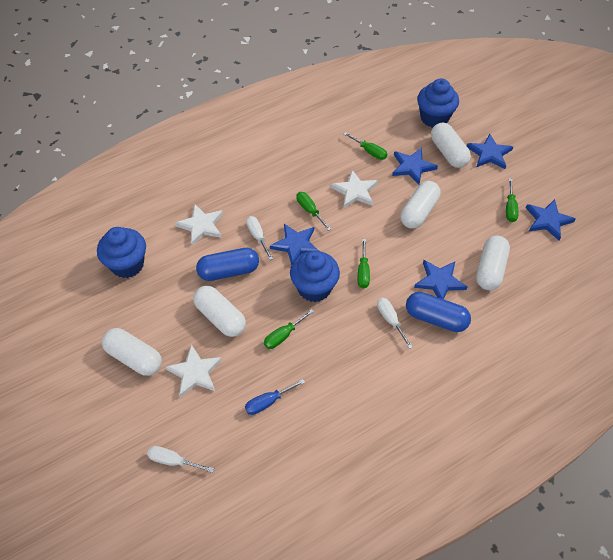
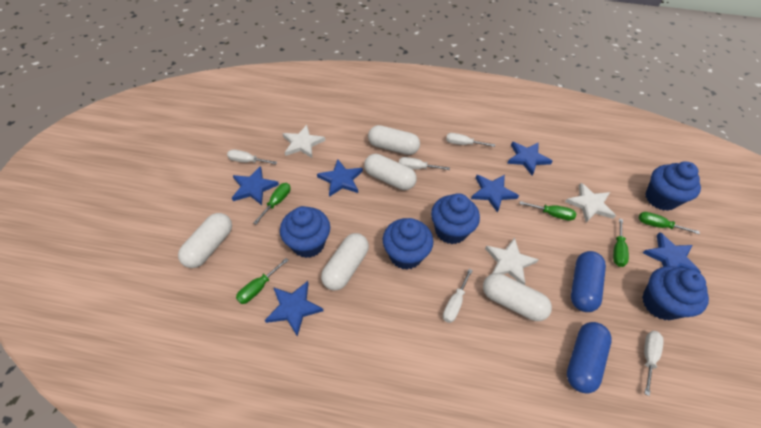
blue cupcake: 3 -> 5
blue screwdriver: 1 -> 0
blue star: 5 -> 6
white screwdriver: 3 -> 5

